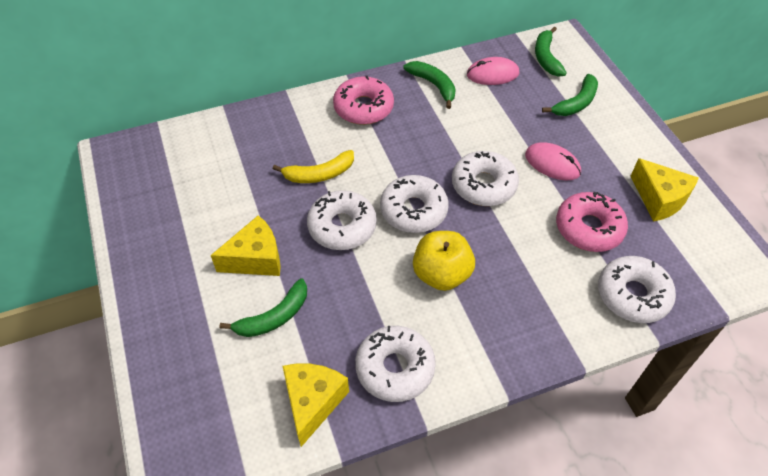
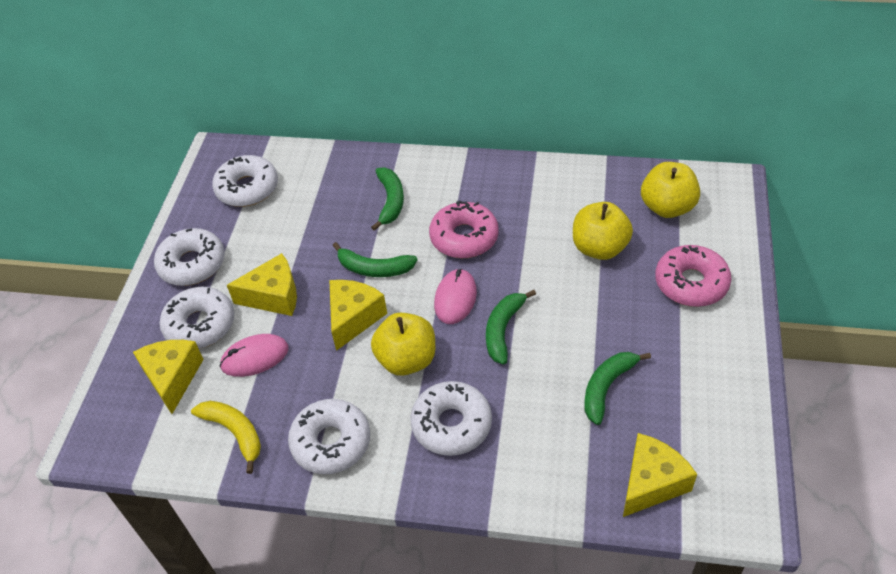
yellow apple: 1 -> 3
yellow cheese: 3 -> 4

